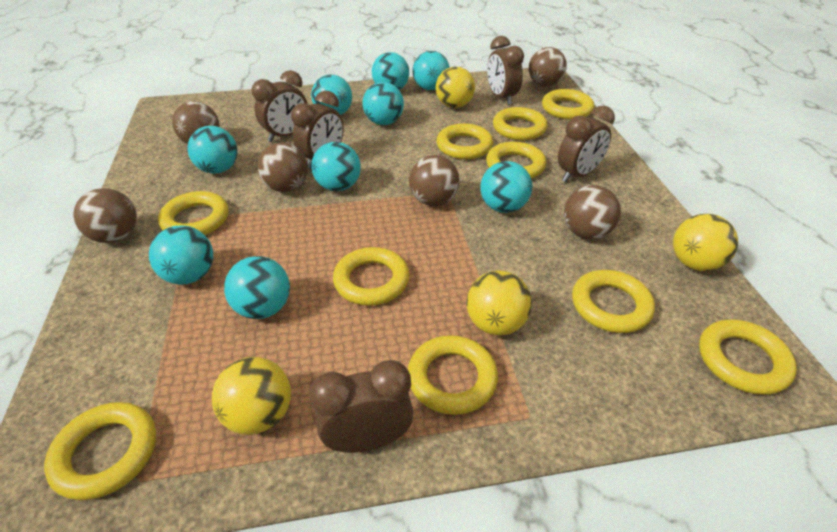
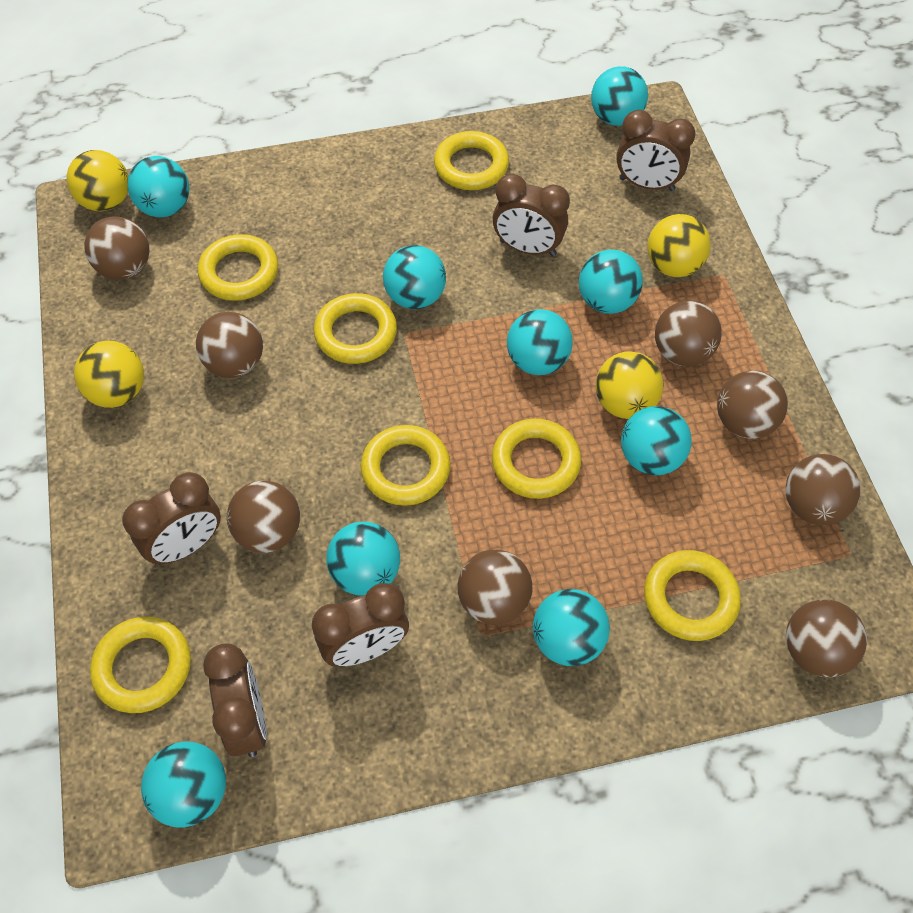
brown ball: 6 -> 8
yellow ring: 10 -> 7

